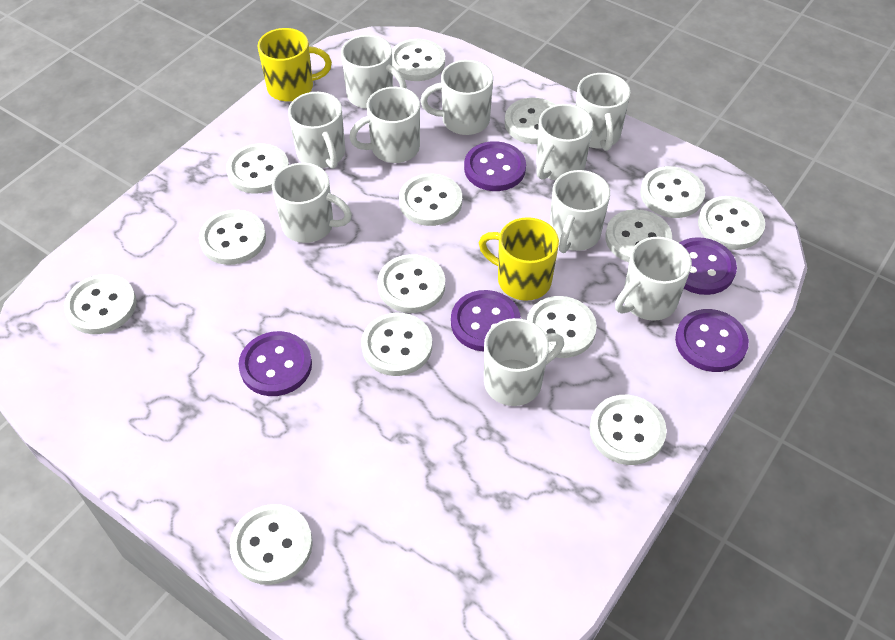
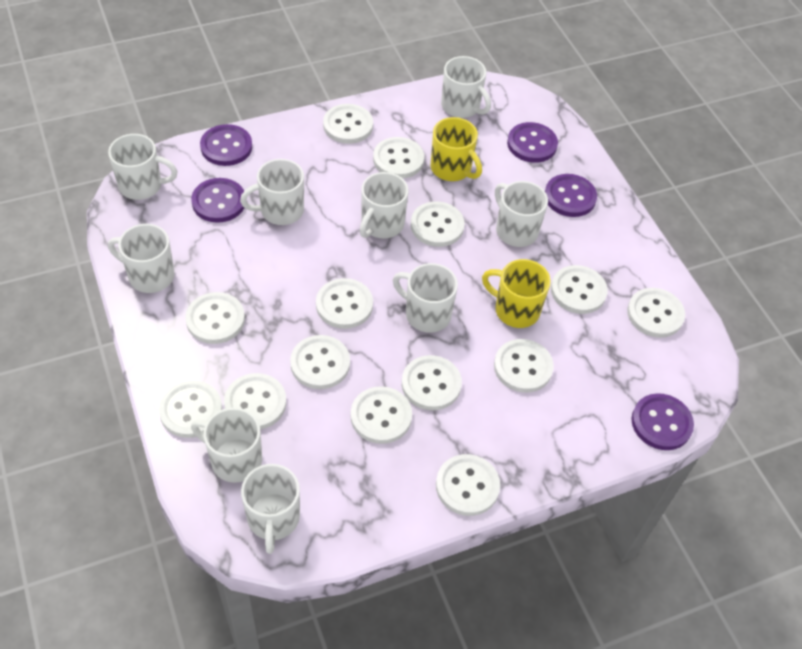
white mug: 10 -> 9

